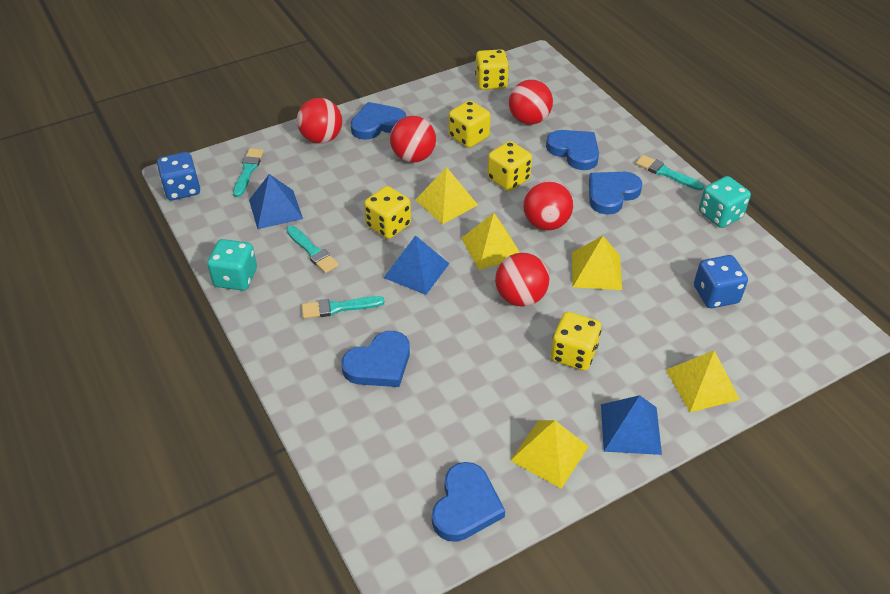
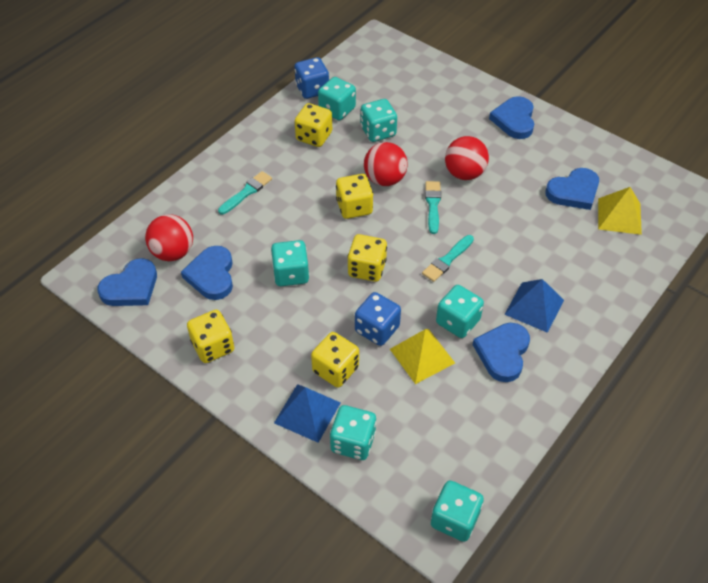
blue pyramid: 3 -> 2
red ball: 5 -> 3
turquoise brush: 4 -> 3
turquoise dice: 2 -> 6
yellow pyramid: 5 -> 2

